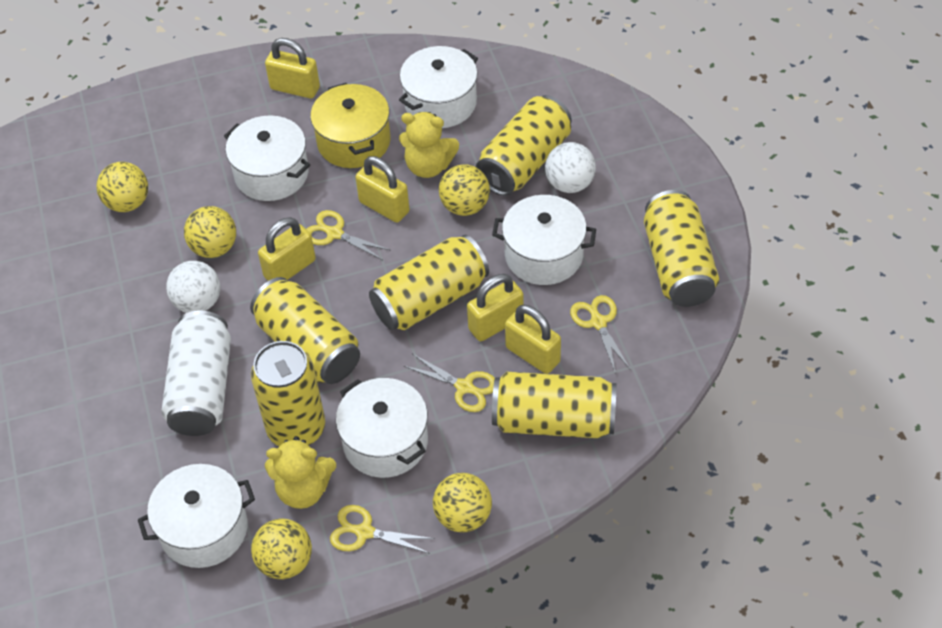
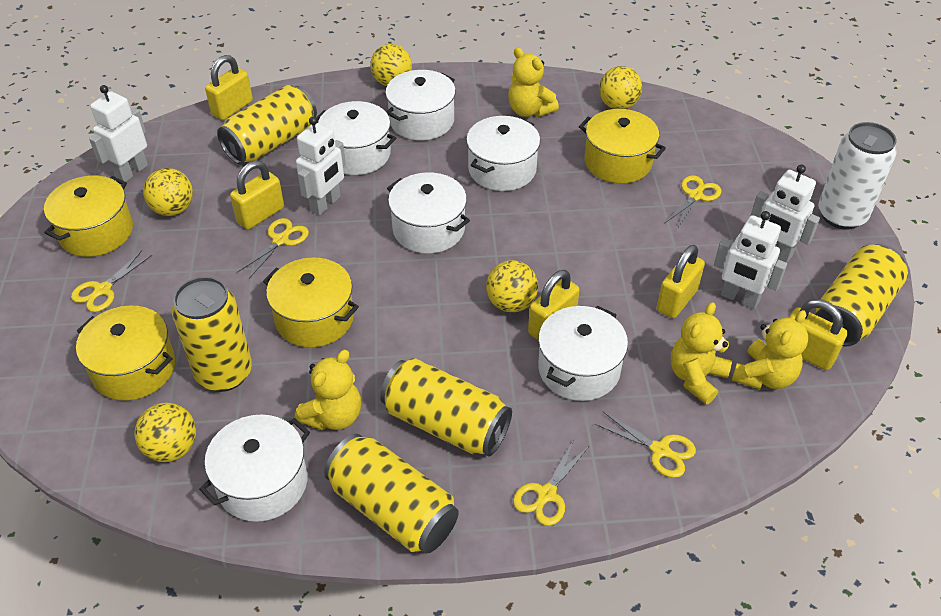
white ball: 2 -> 0
white pot: 5 -> 6
white robot: 0 -> 4
yellow can: 6 -> 5
yellow pot: 1 -> 4
yellow scissors: 4 -> 5
yellow teddy bear: 2 -> 4

